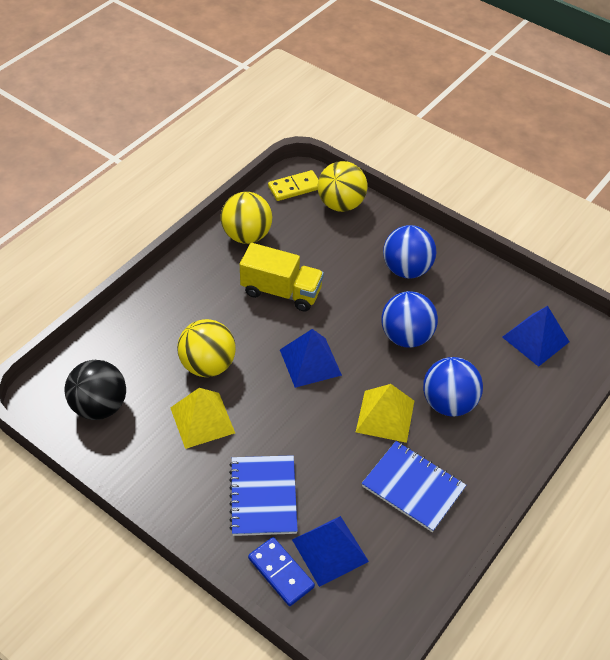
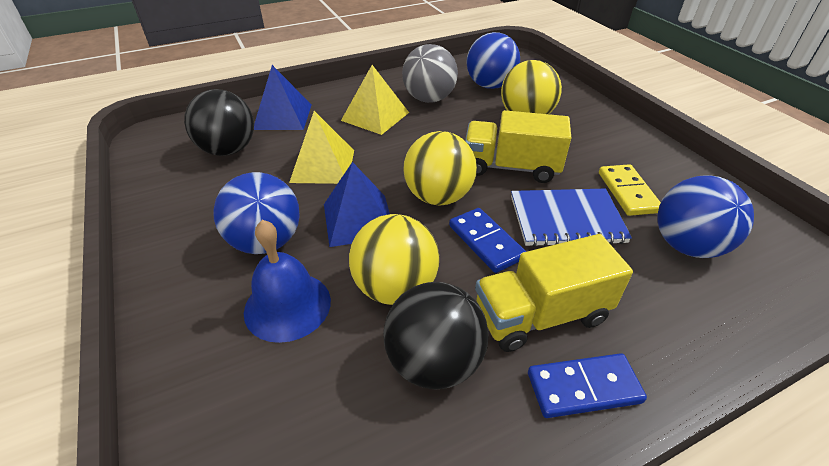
black ball: 1 -> 2
blue bell: 0 -> 1
blue domino: 1 -> 2
blue notebook: 2 -> 1
blue pyramid: 3 -> 2
grey ball: 0 -> 1
yellow truck: 1 -> 2

